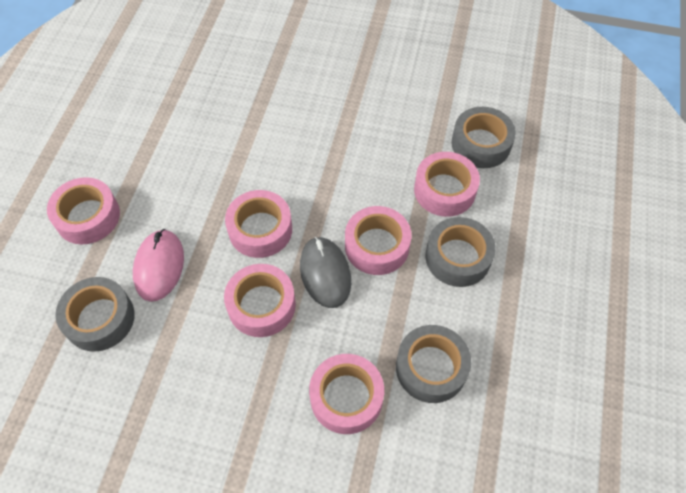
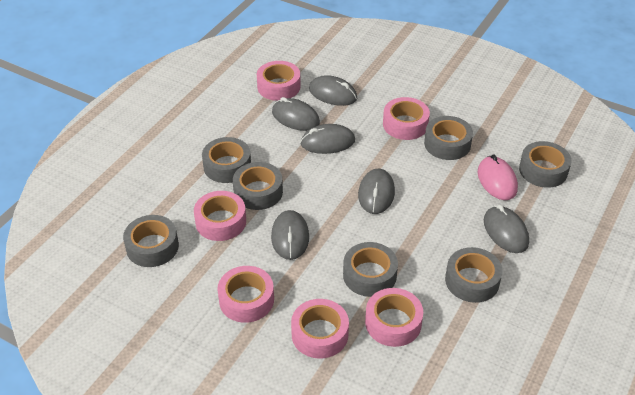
grey mouse: 1 -> 6
grey tape: 4 -> 7

